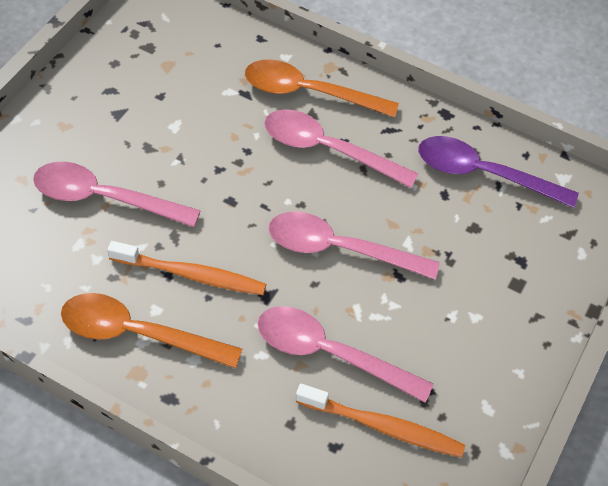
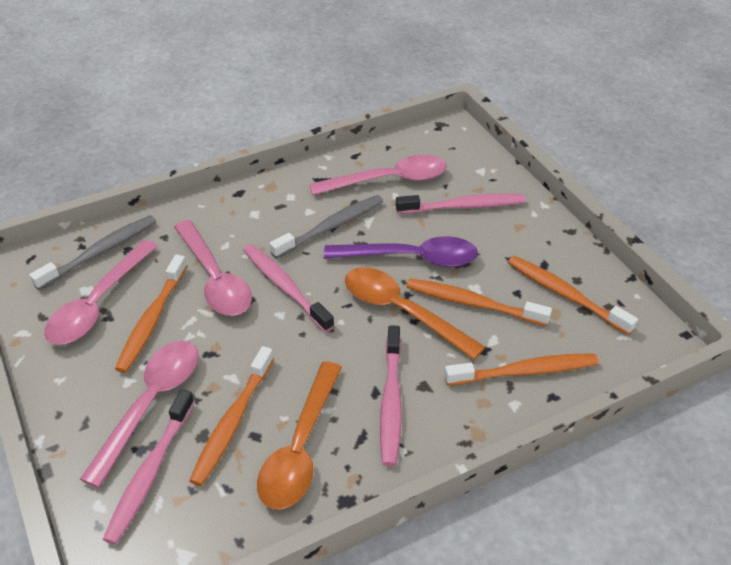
grey toothbrush: 0 -> 2
orange toothbrush: 2 -> 5
pink toothbrush: 0 -> 4

